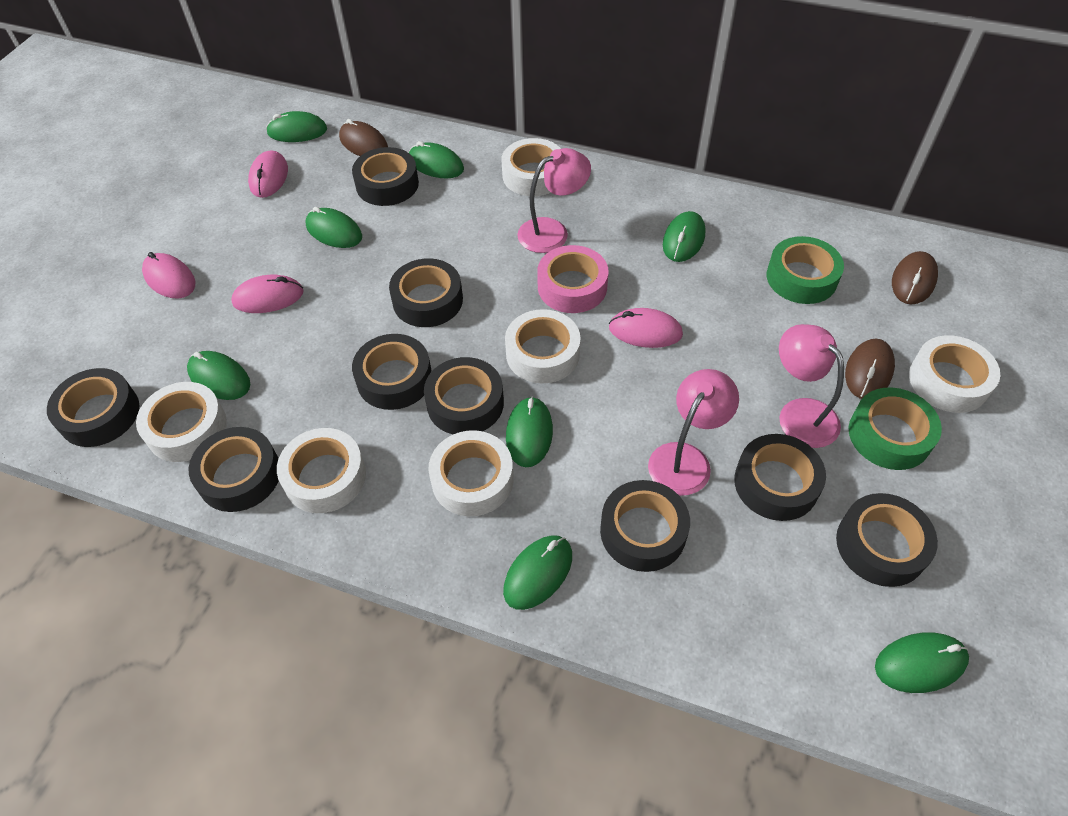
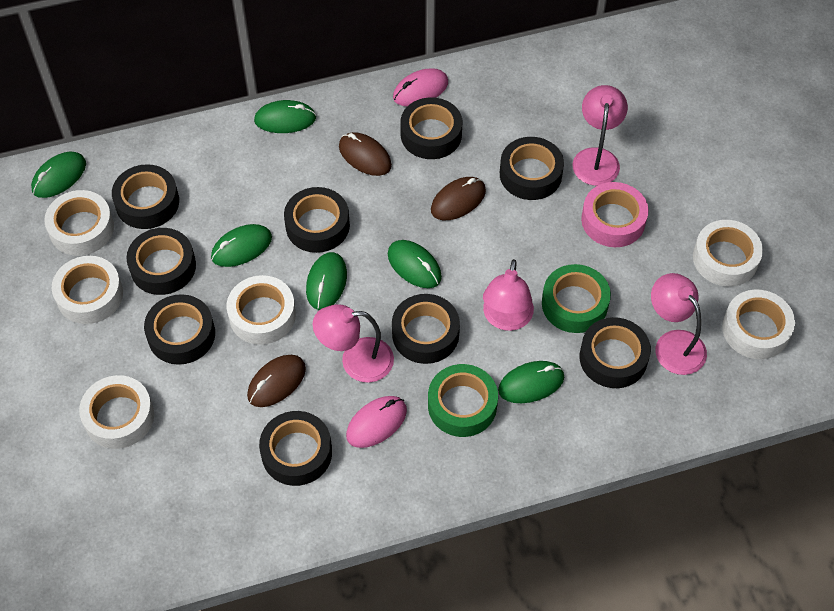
green mouse: 8 -> 6
pink lamp: 3 -> 4
pink mouse: 4 -> 2

